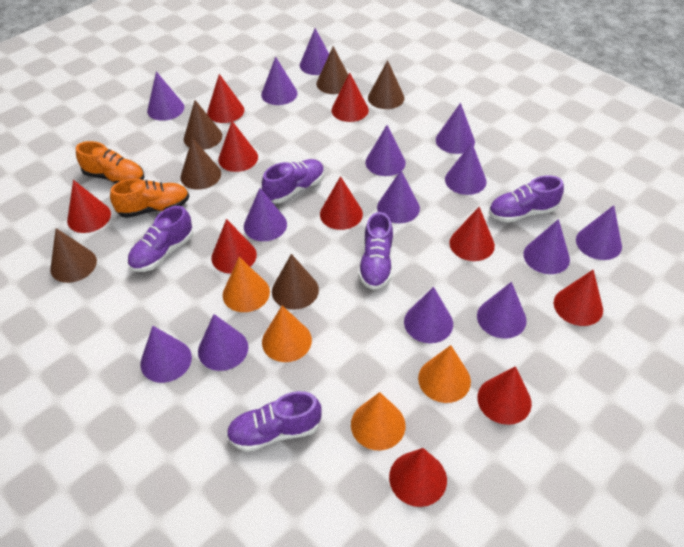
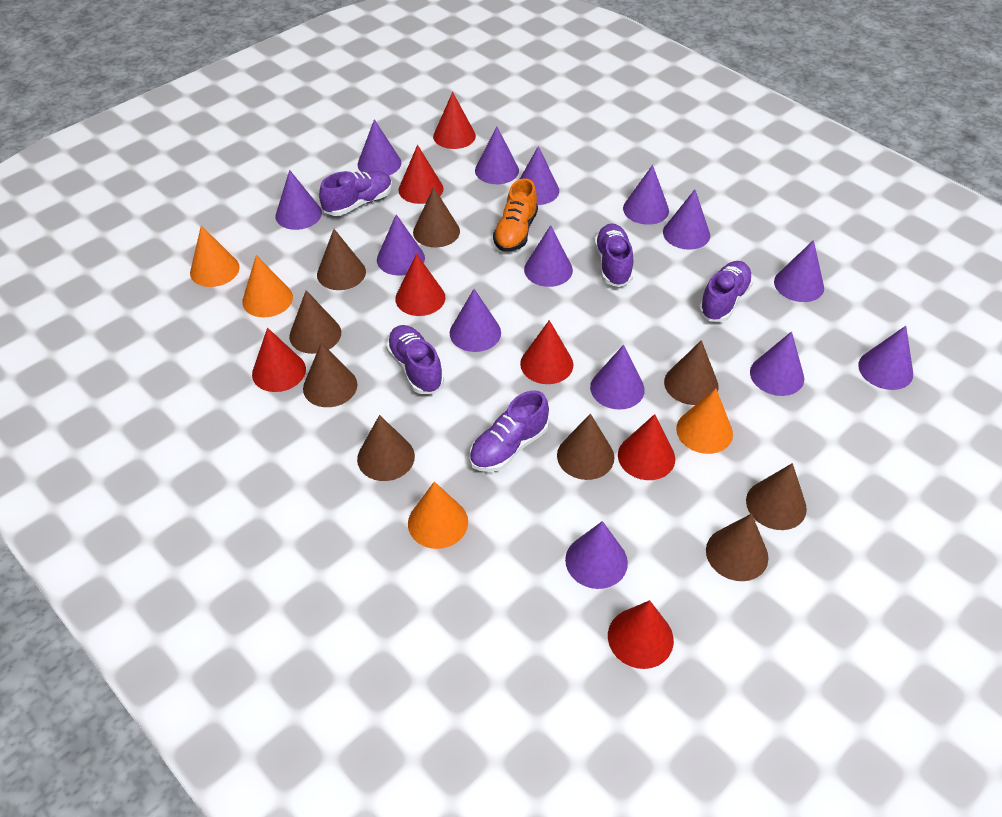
brown cone: 6 -> 9
orange shoe: 2 -> 1
red cone: 10 -> 7

